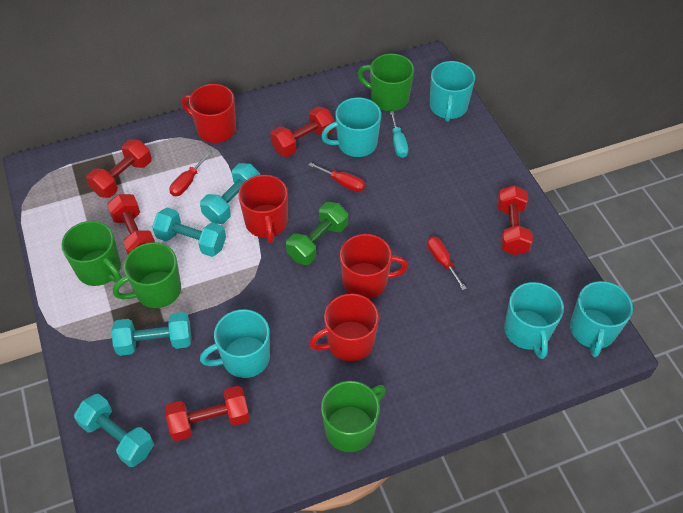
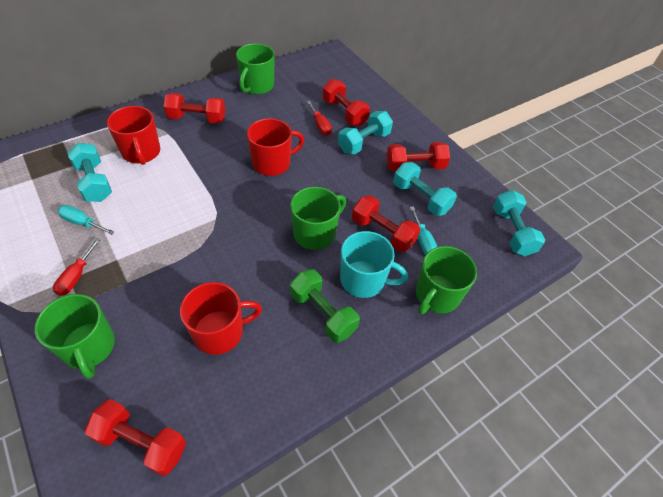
red mug: 4 -> 3
red screwdriver: 3 -> 2
turquoise mug: 5 -> 1
turquoise screwdriver: 1 -> 2

